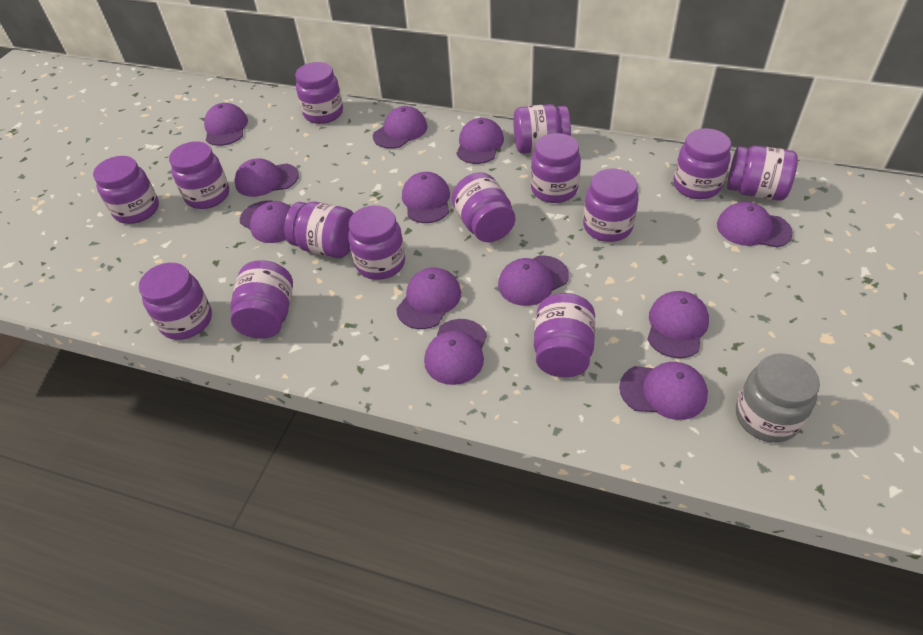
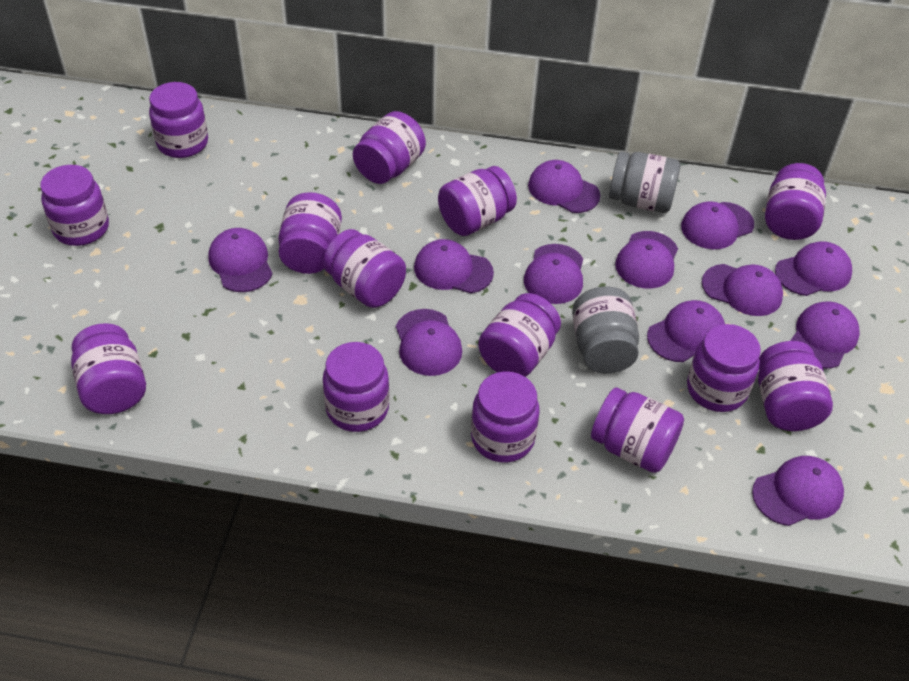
grey jar: 1 -> 2

